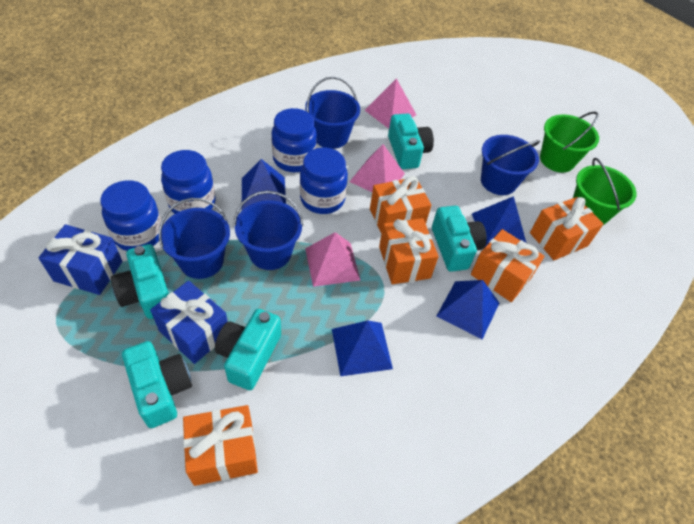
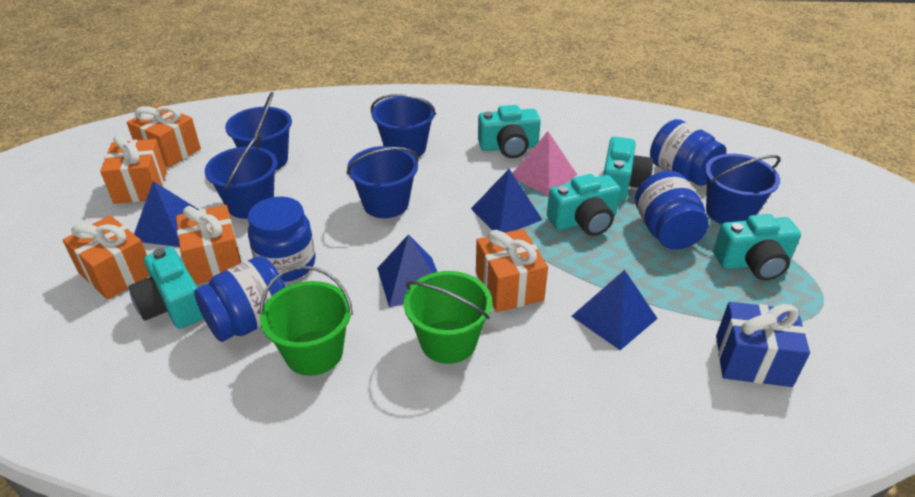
blue bucket: 4 -> 5
blue gift: 2 -> 1
pink pyramid: 3 -> 1

